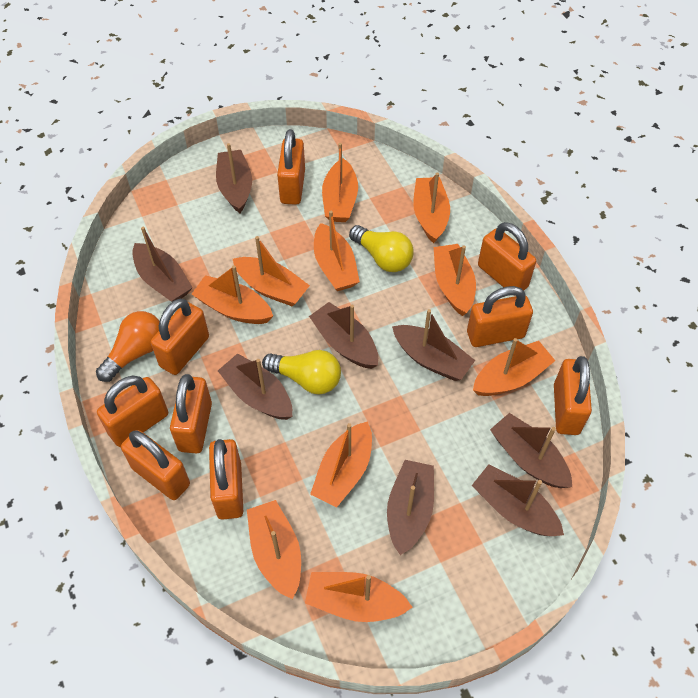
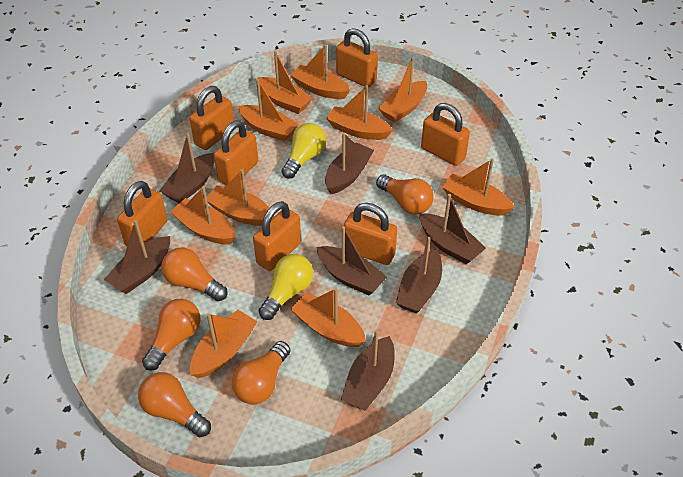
brown boat: 8 -> 7
orange light bulb: 1 -> 5
orange padlock: 9 -> 7

